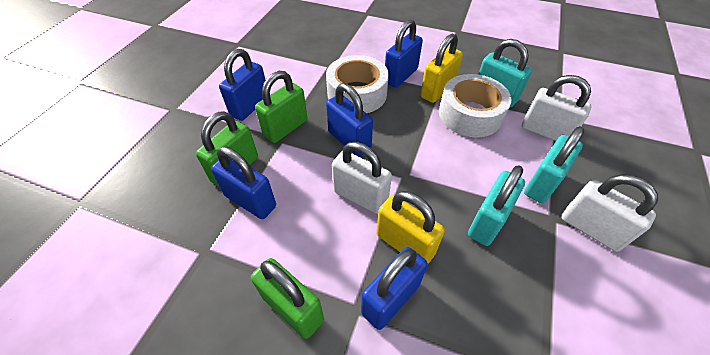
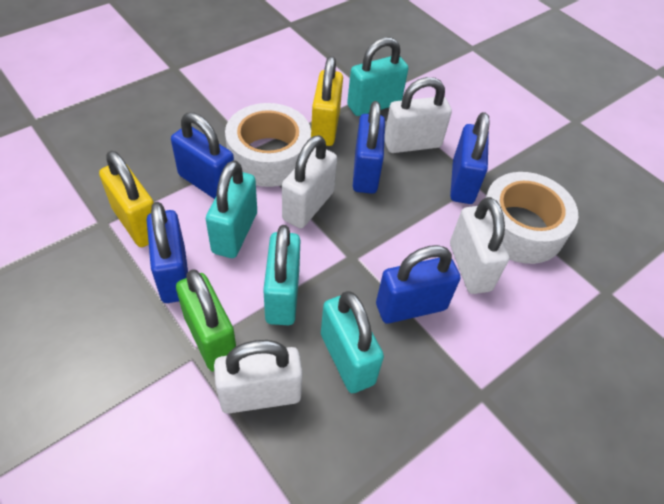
green padlock: 3 -> 1
turquoise padlock: 3 -> 4
white padlock: 3 -> 4

